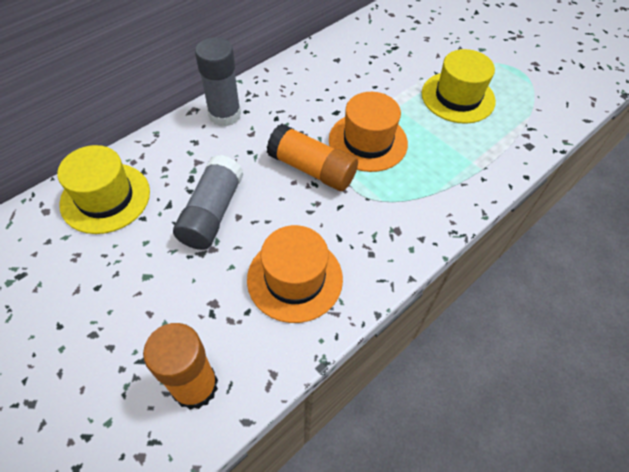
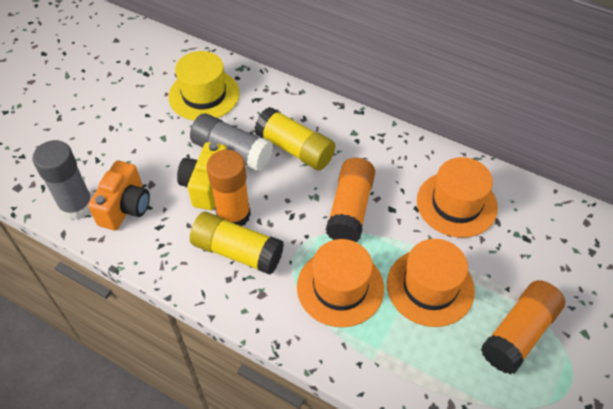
orange camera: 0 -> 1
orange glue stick: 2 -> 3
orange hat: 2 -> 3
yellow camera: 0 -> 1
yellow glue stick: 0 -> 2
yellow hat: 2 -> 1

